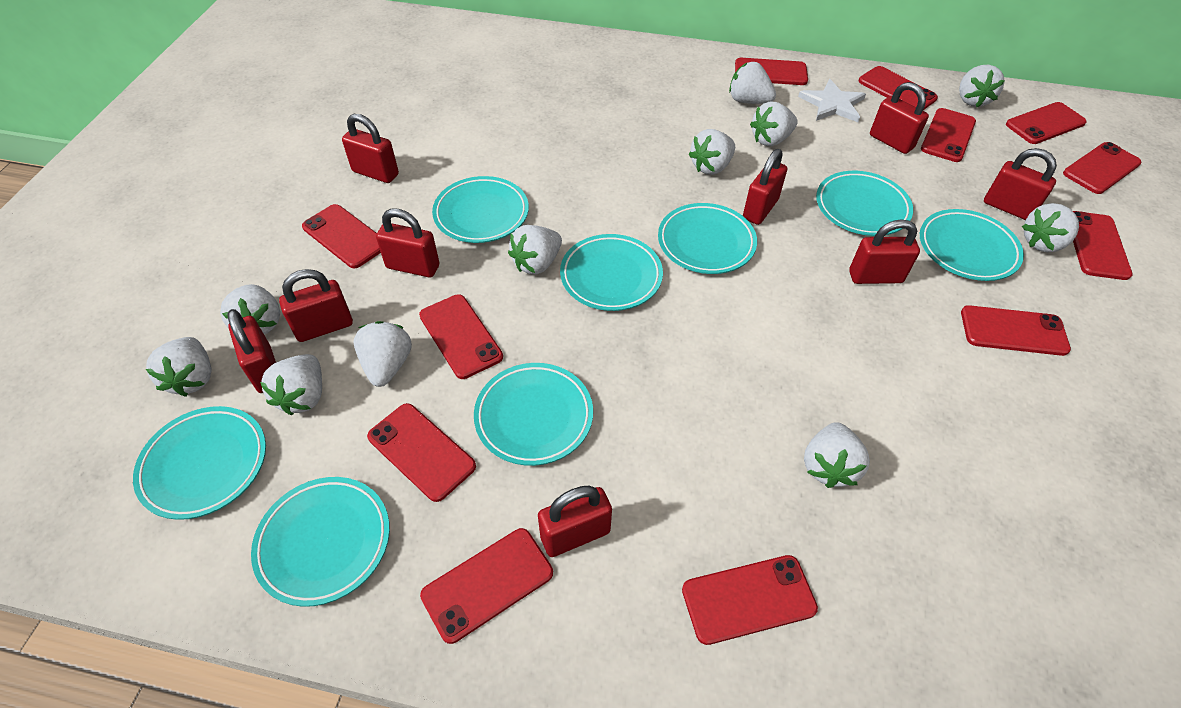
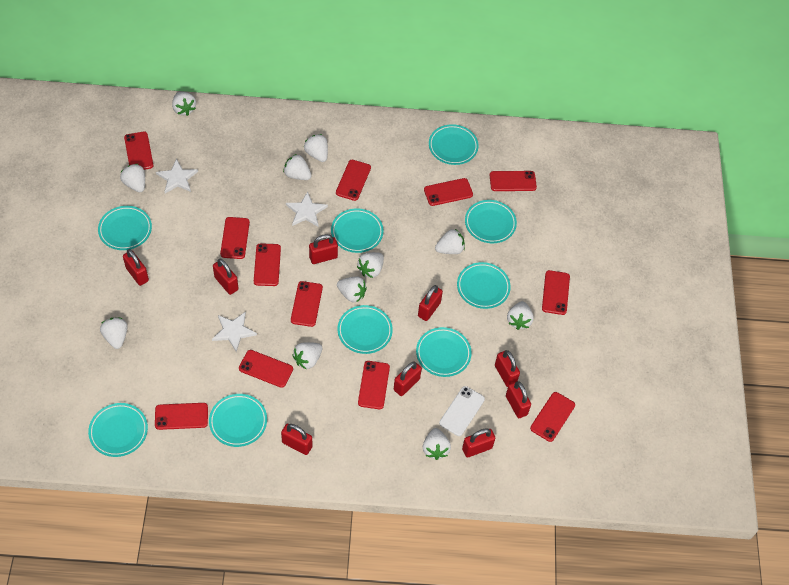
turquoise plate: 8 -> 9
white phone: 0 -> 1
white star: 1 -> 3

